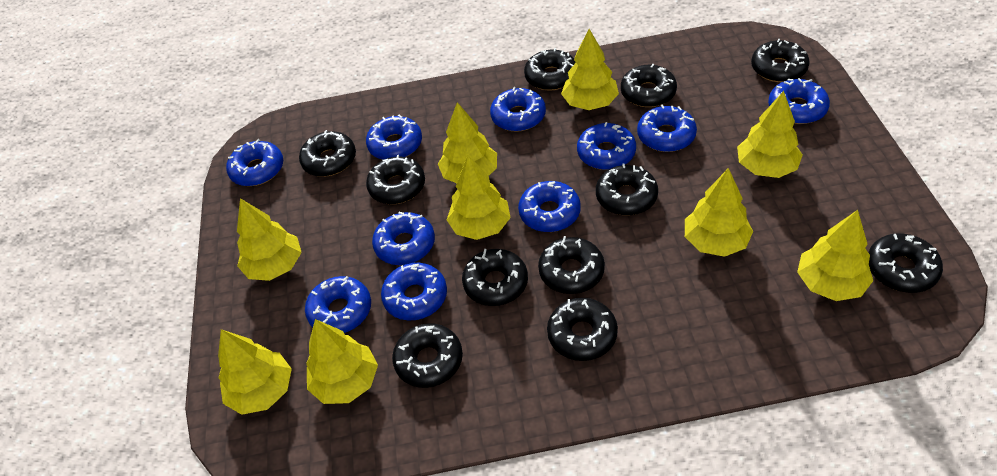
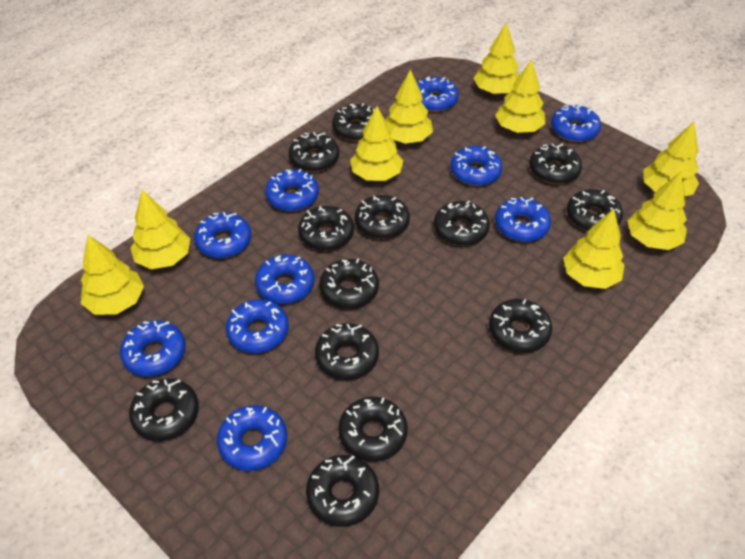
black donut: 11 -> 13

